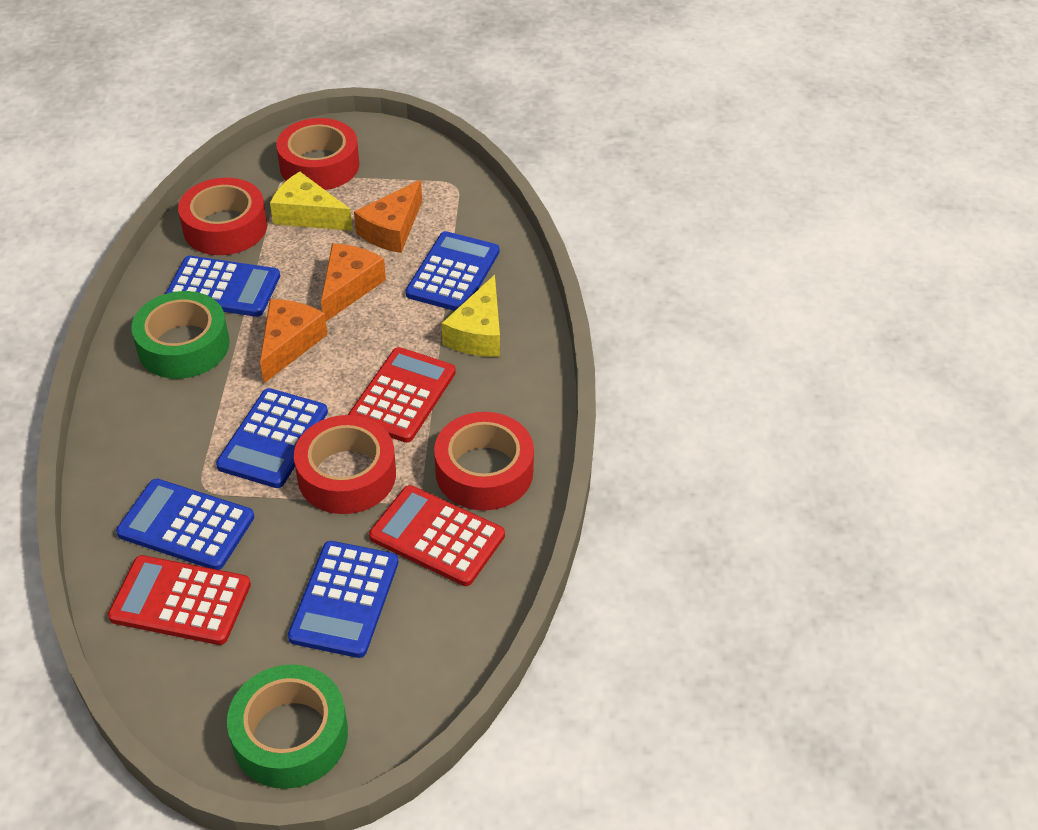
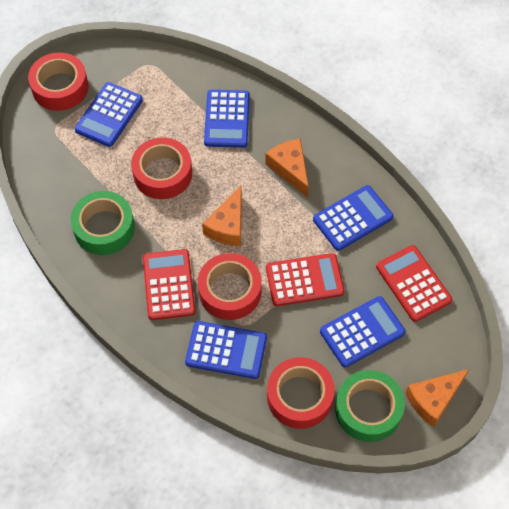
yellow cheese: 2 -> 0

